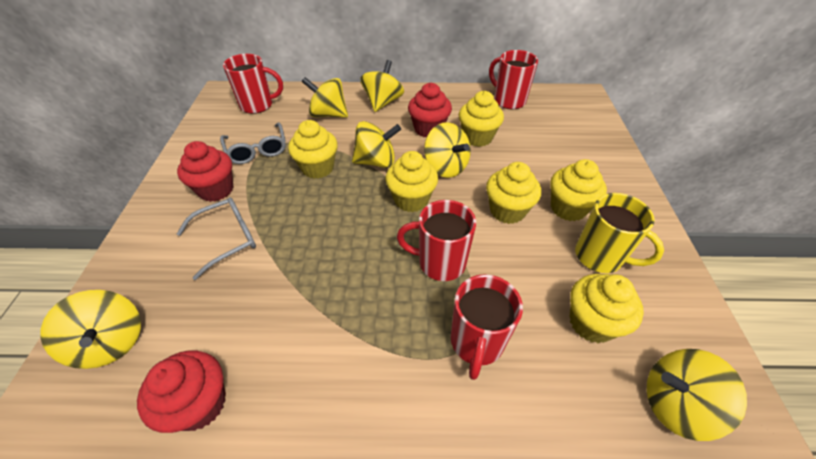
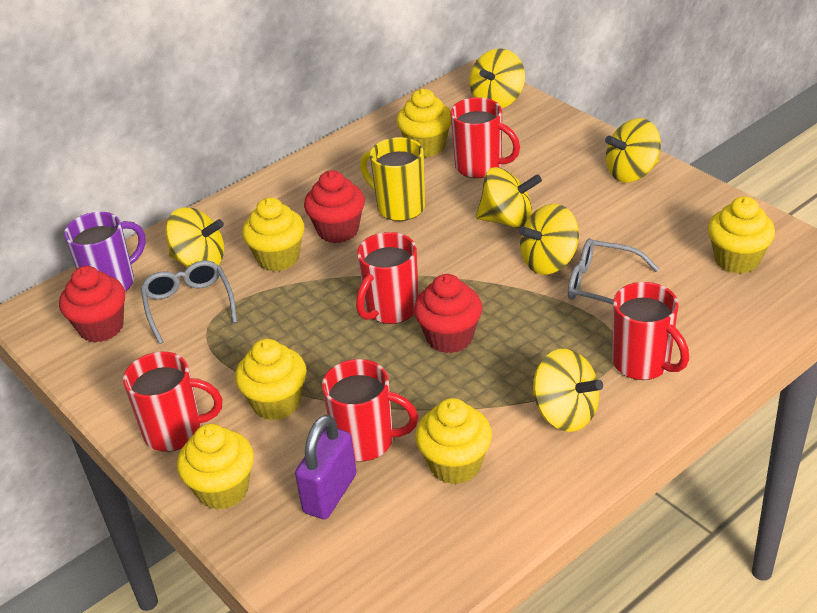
purple mug: 0 -> 1
purple padlock: 0 -> 1
red mug: 4 -> 5

